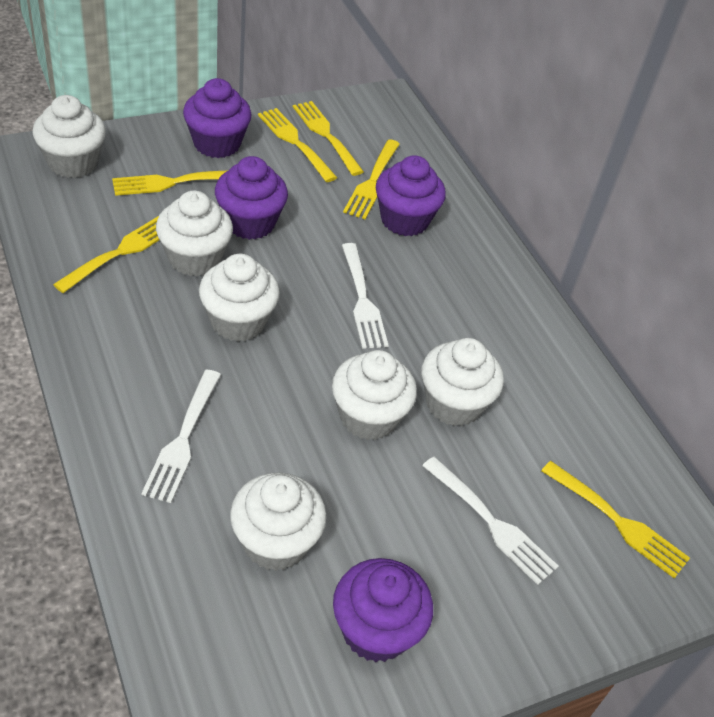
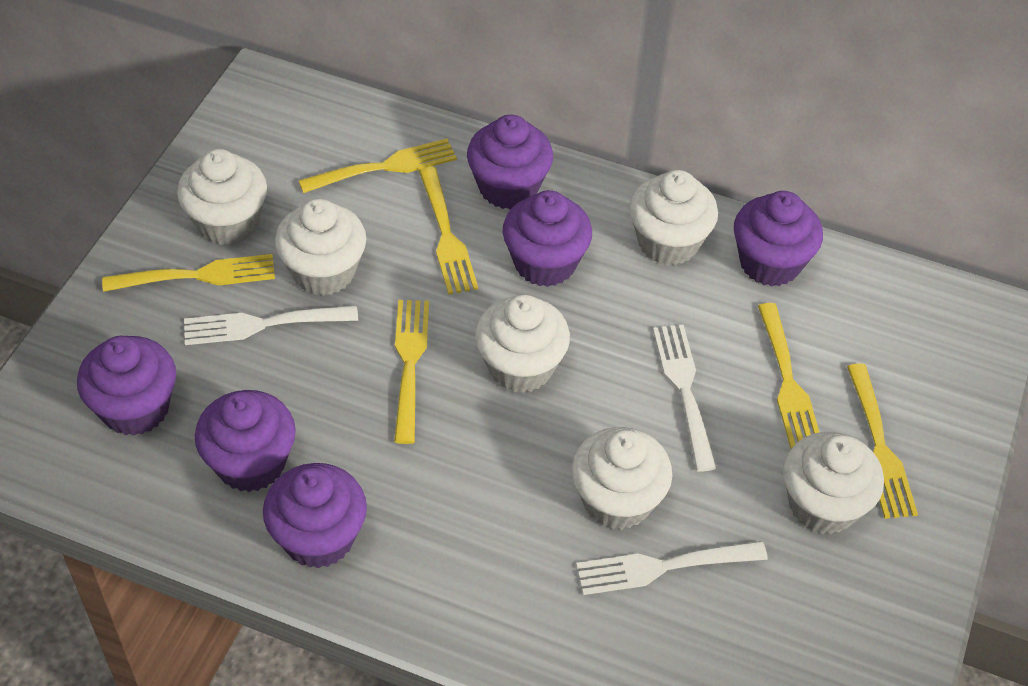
purple cupcake: 4 -> 6

